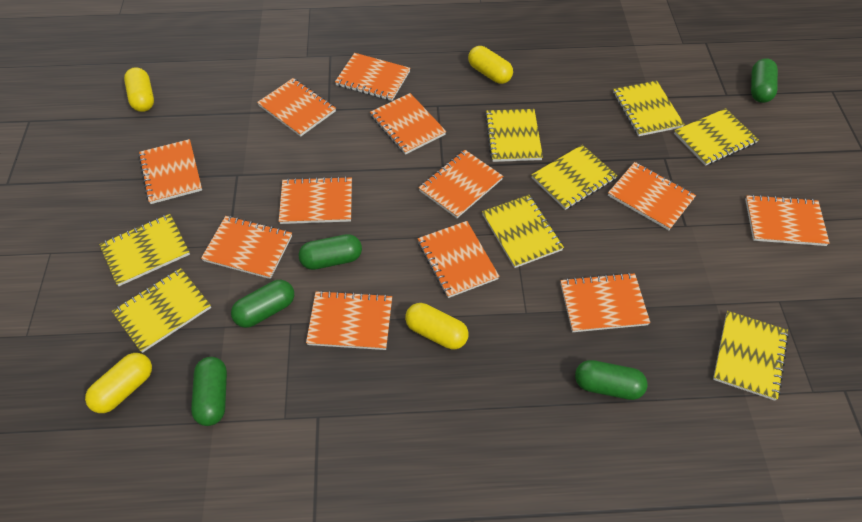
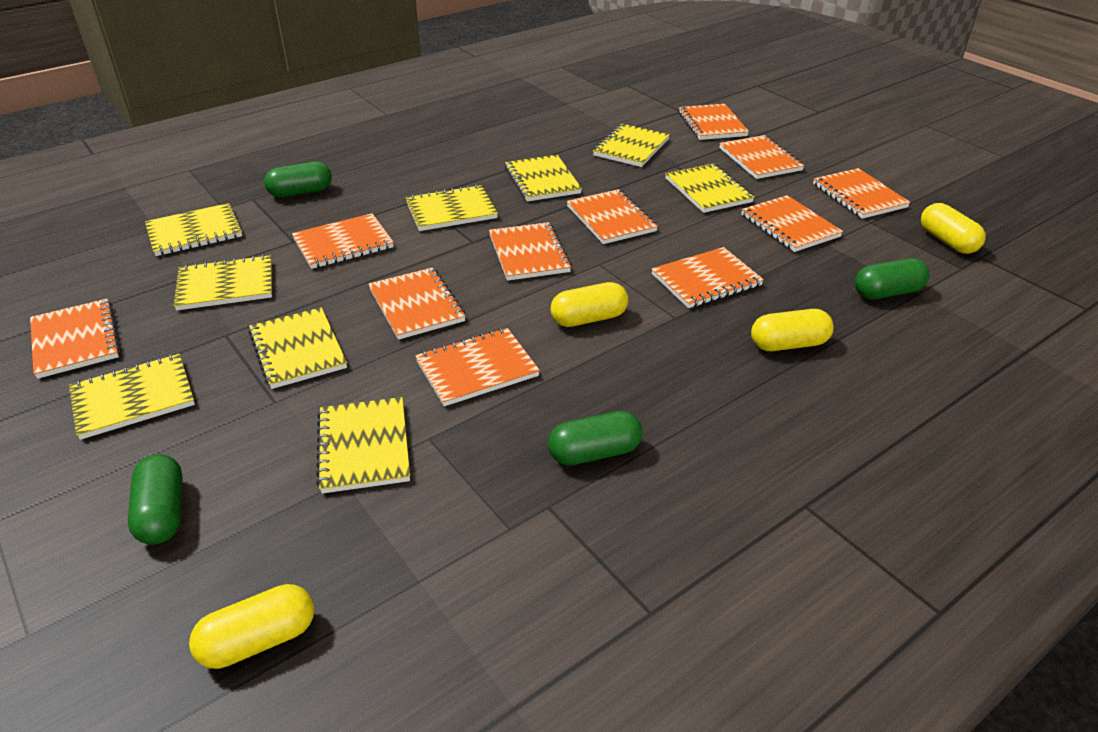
green capsule: 5 -> 4
orange notebook: 12 -> 11
yellow notebook: 8 -> 9

